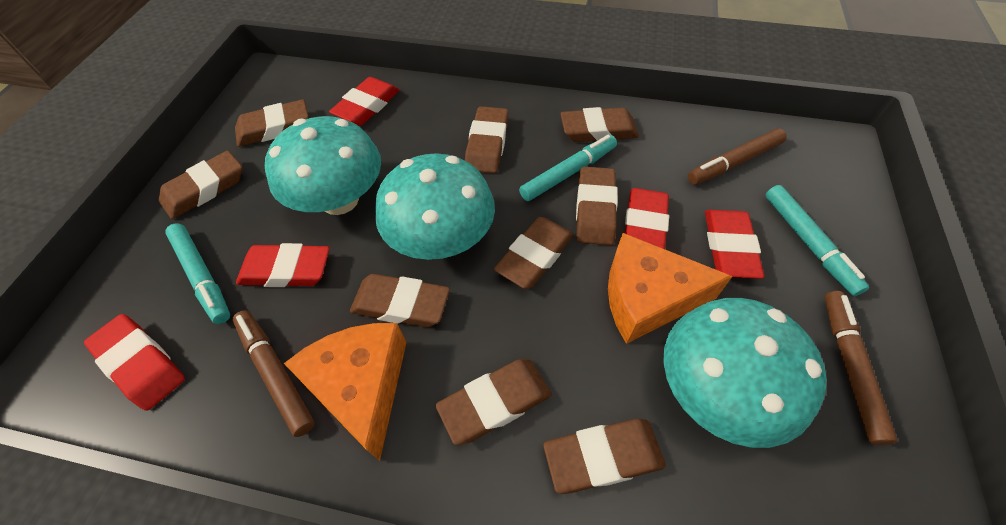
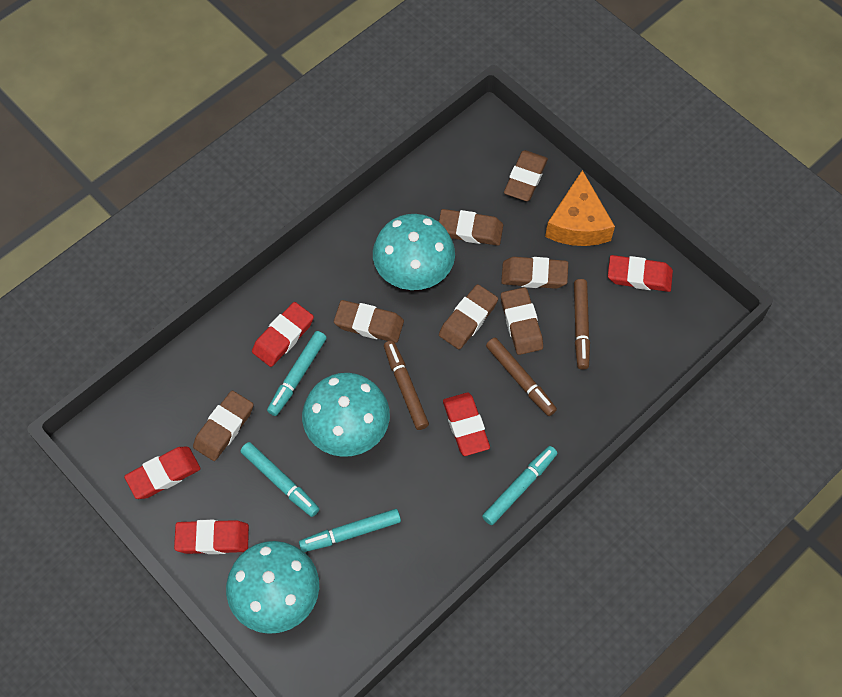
brown eraser: 9 -> 7
orange cheese: 2 -> 1
turquoise marker: 3 -> 4

